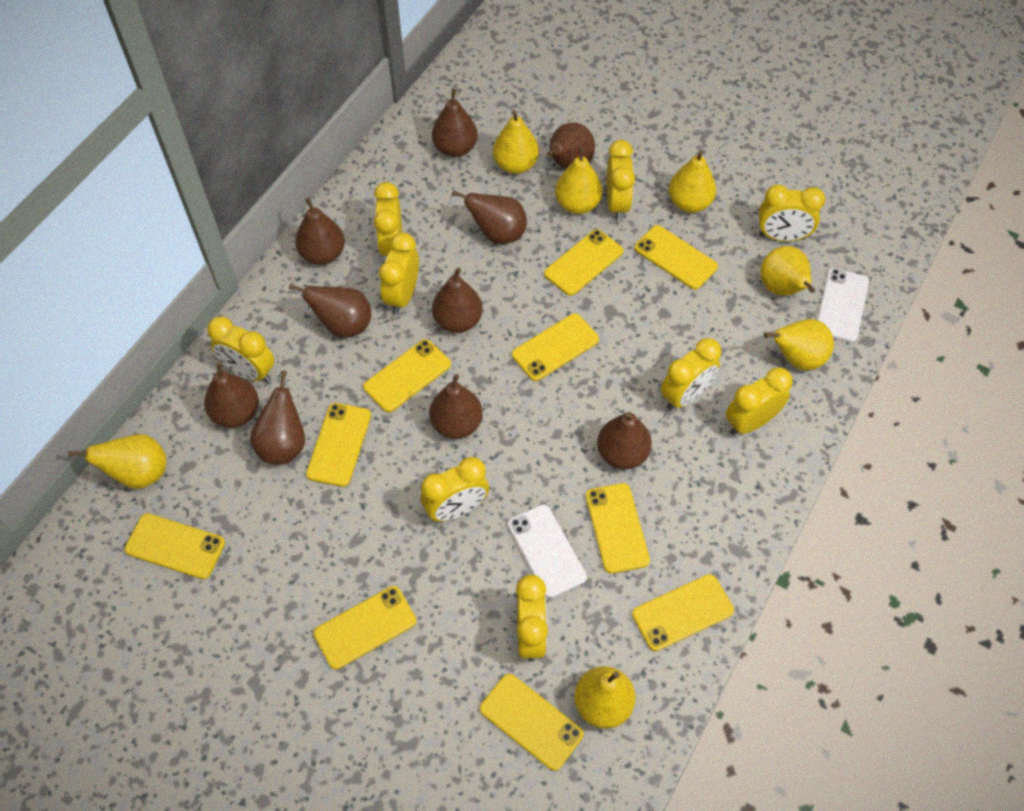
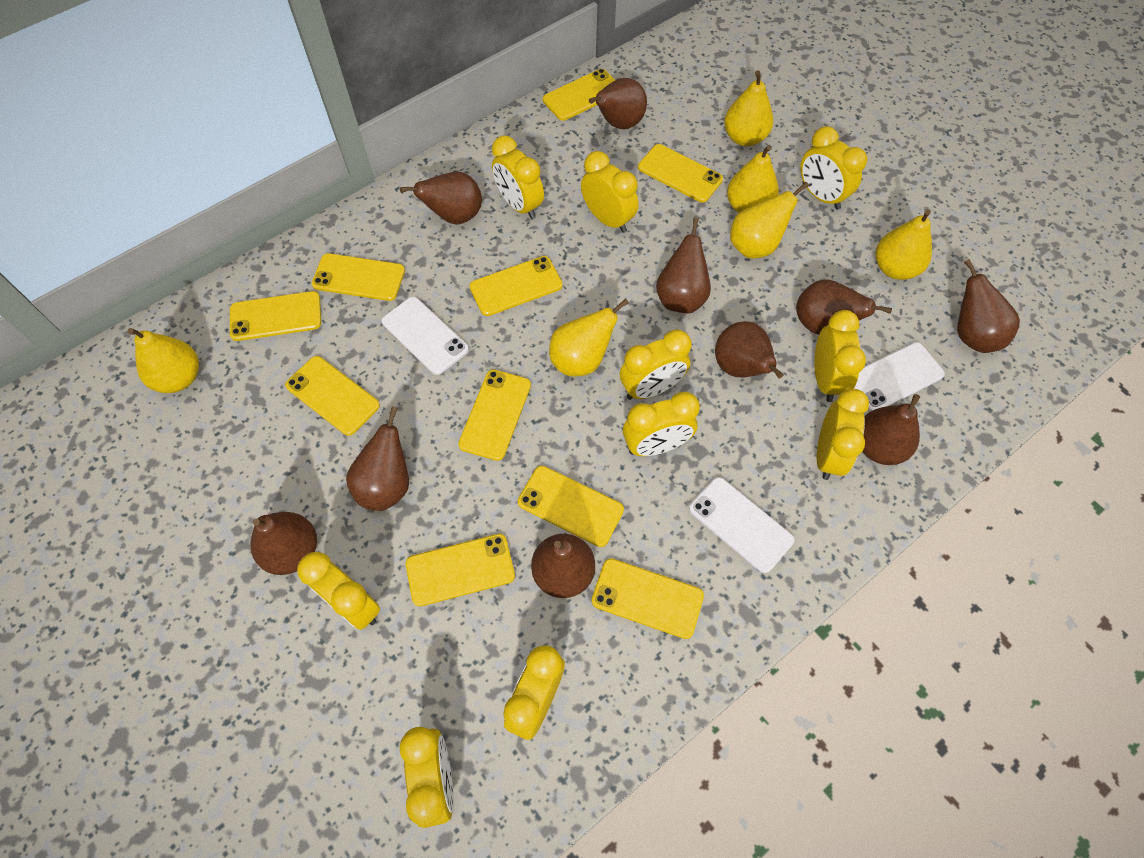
white phone: 2 -> 3
yellow clock: 9 -> 10
yellow pear: 7 -> 6

